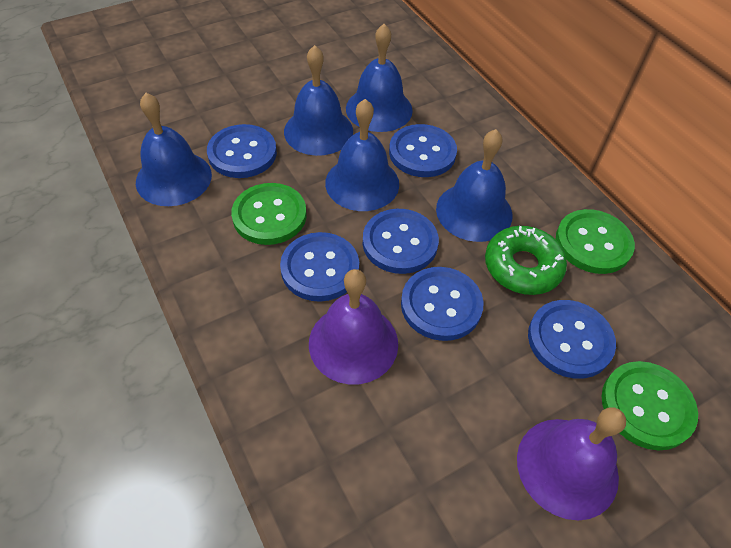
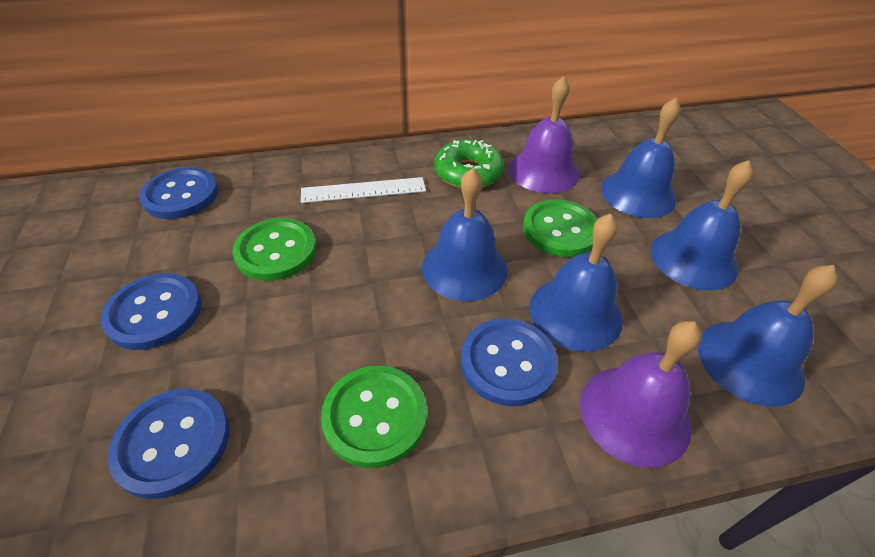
blue button: 6 -> 4
white ruler: 0 -> 1

